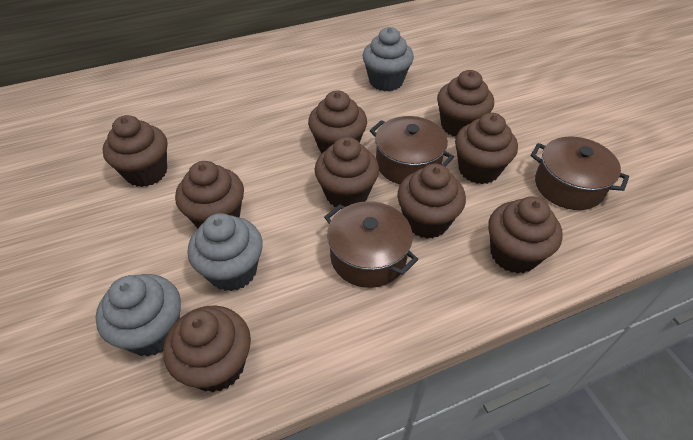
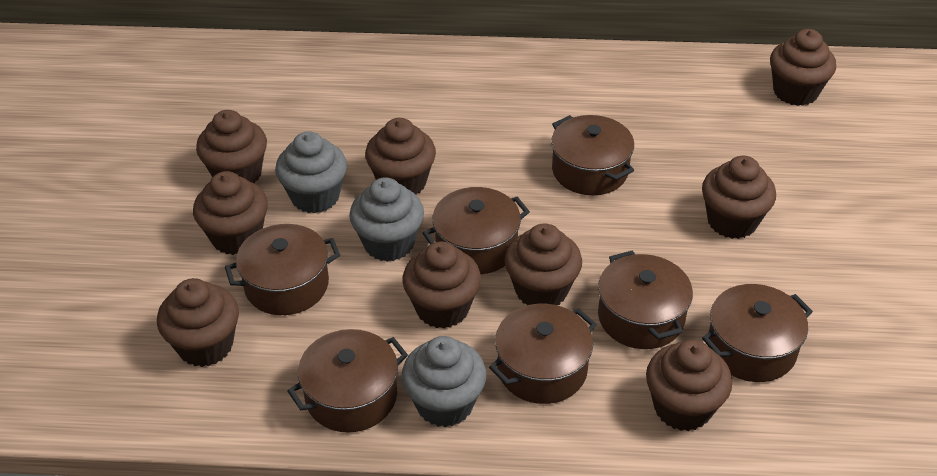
brown pot: 3 -> 7

